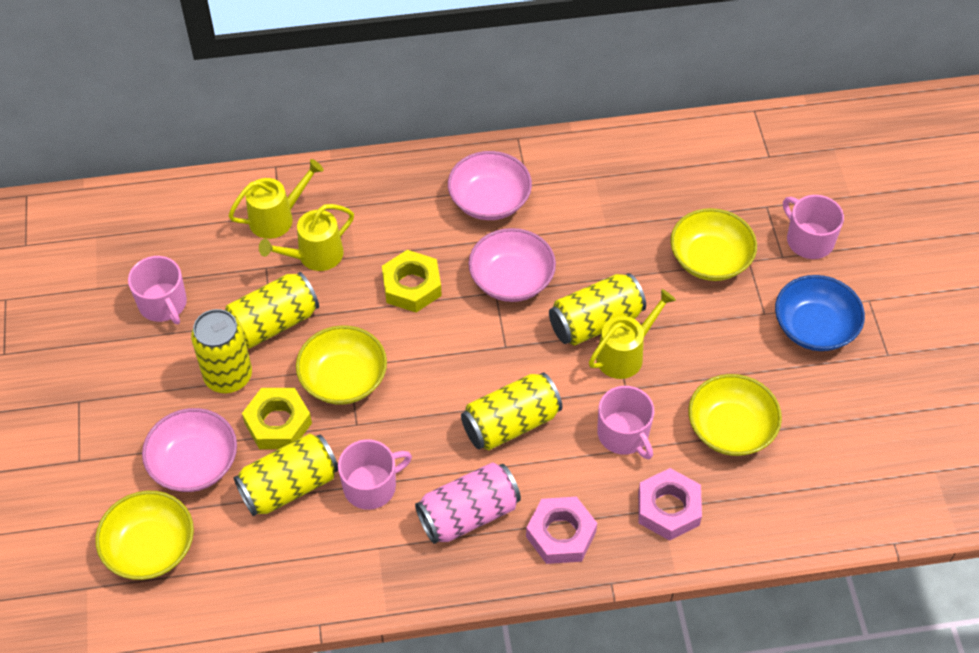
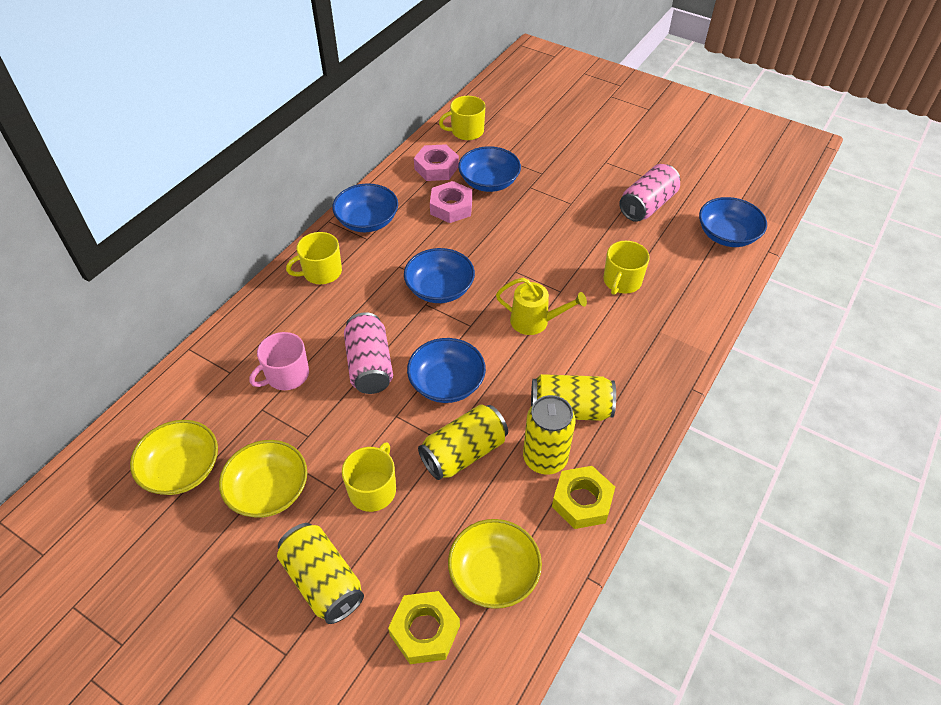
blue bowl: 1 -> 5
pink bowl: 3 -> 0
pink can: 1 -> 2
pink mug: 4 -> 1
yellow bowl: 4 -> 3
yellow can: 5 -> 4
yellow mug: 0 -> 4
yellow watering can: 3 -> 1

